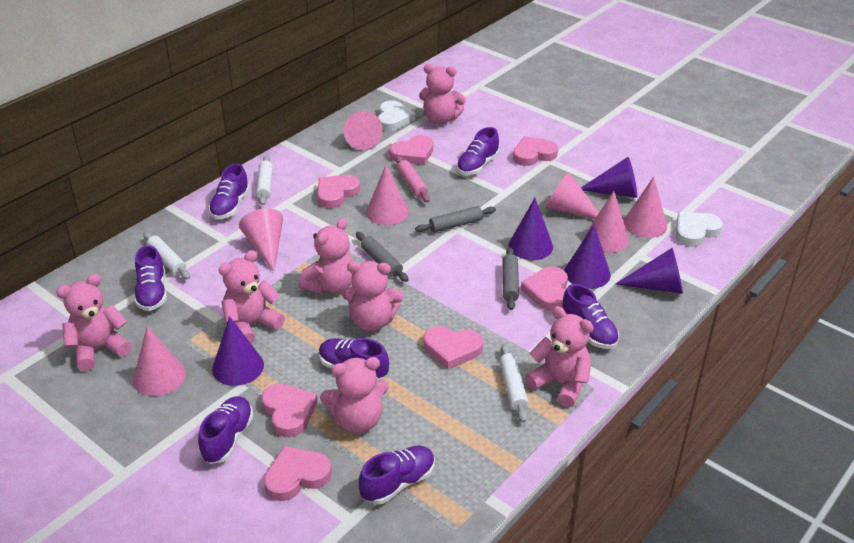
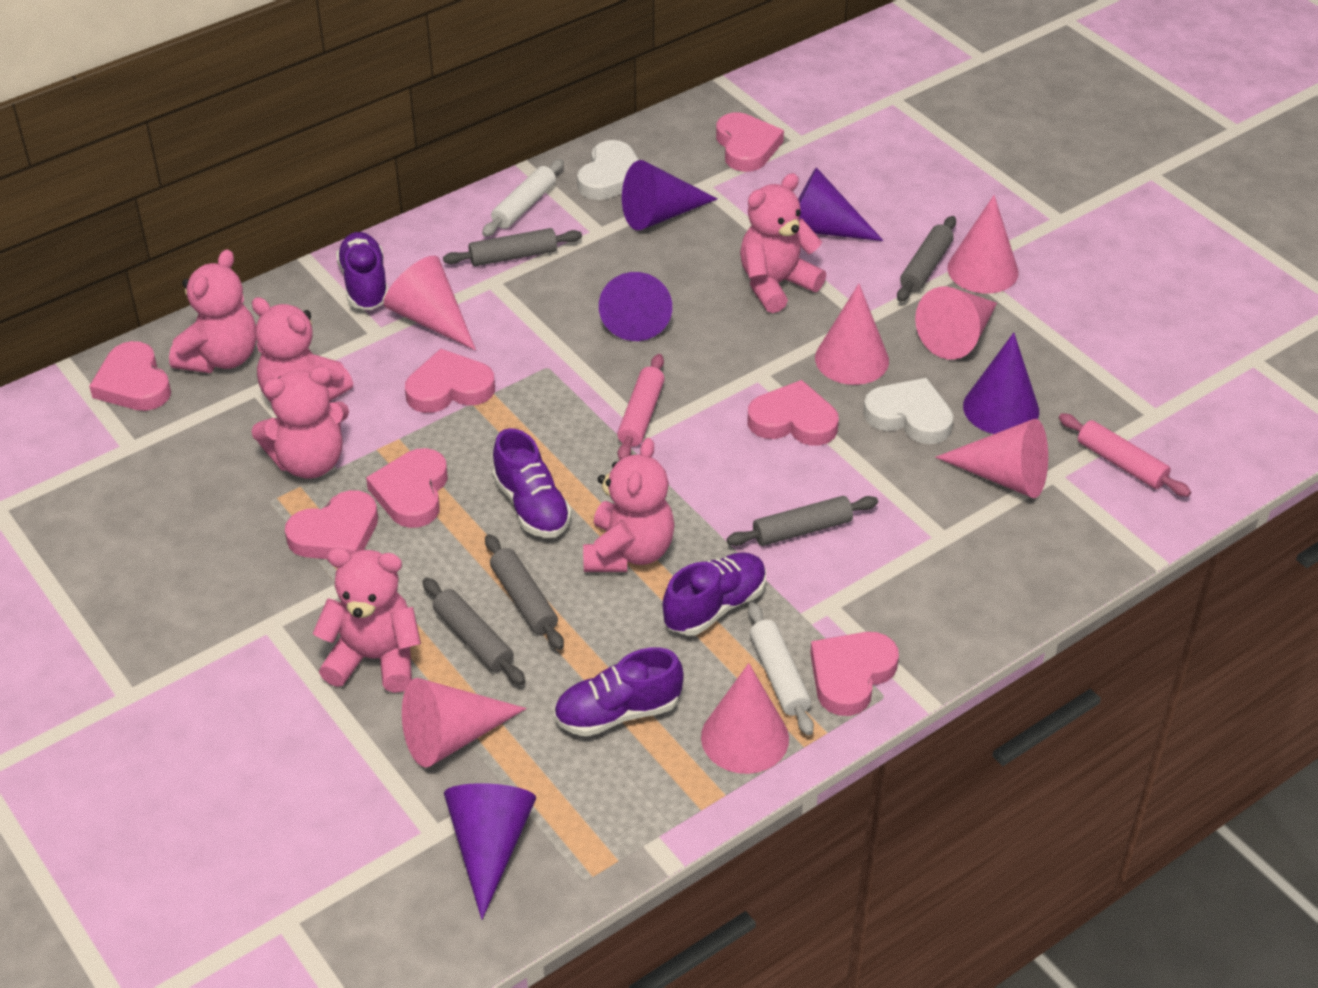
grey rolling pin: 3 -> 5
pink rolling pin: 1 -> 2
pink teddy bear: 7 -> 6
purple shoe: 7 -> 4
white rolling pin: 3 -> 2

